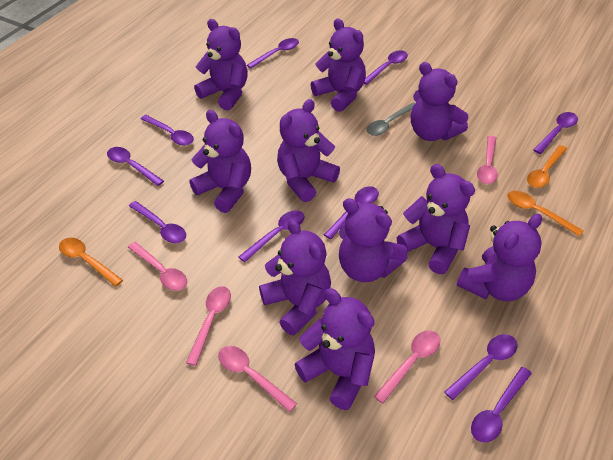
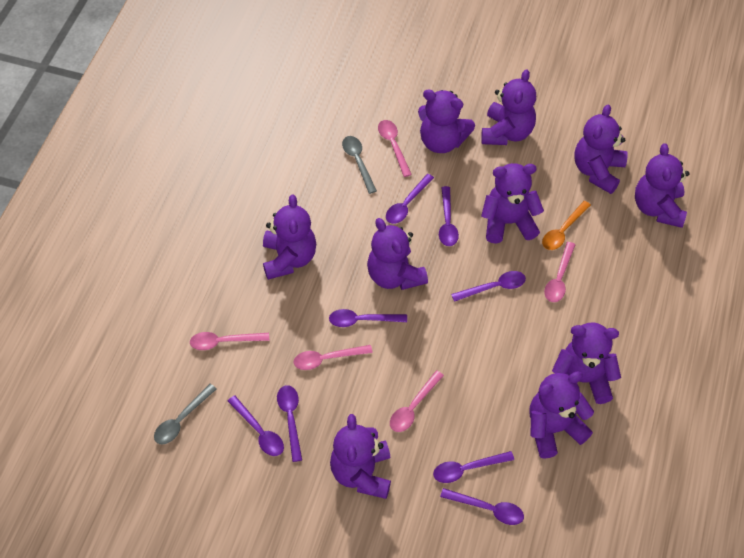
grey spoon: 1 -> 2
orange spoon: 3 -> 1
purple spoon: 10 -> 8

